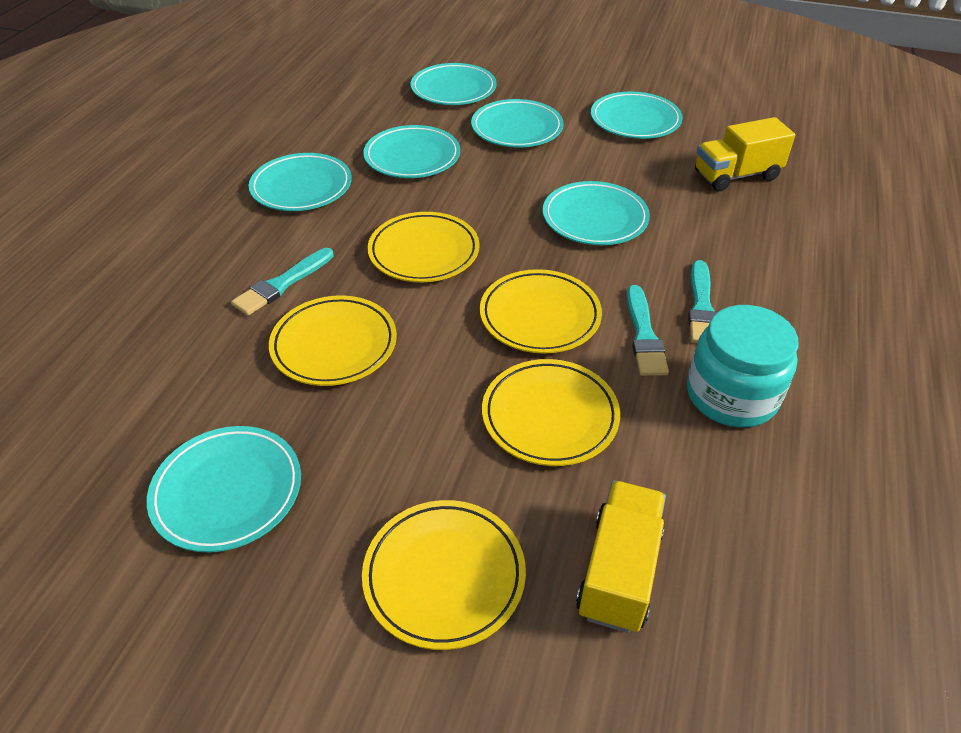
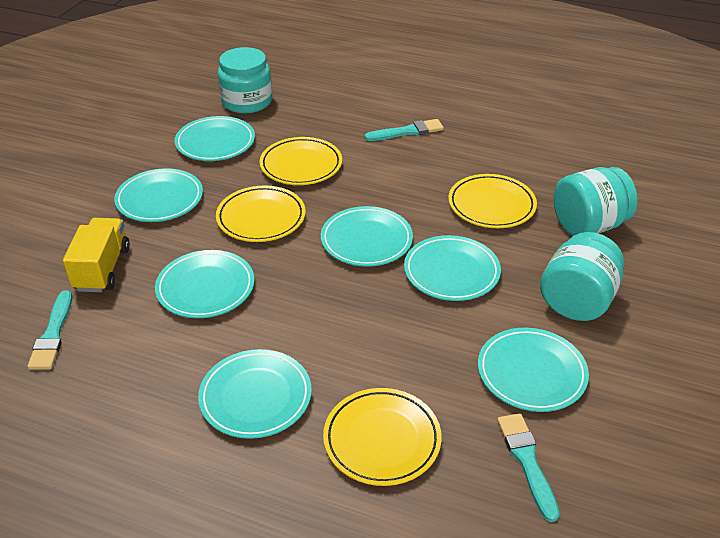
turquoise jar: 1 -> 3
yellow plate: 5 -> 4
yellow truck: 2 -> 1

